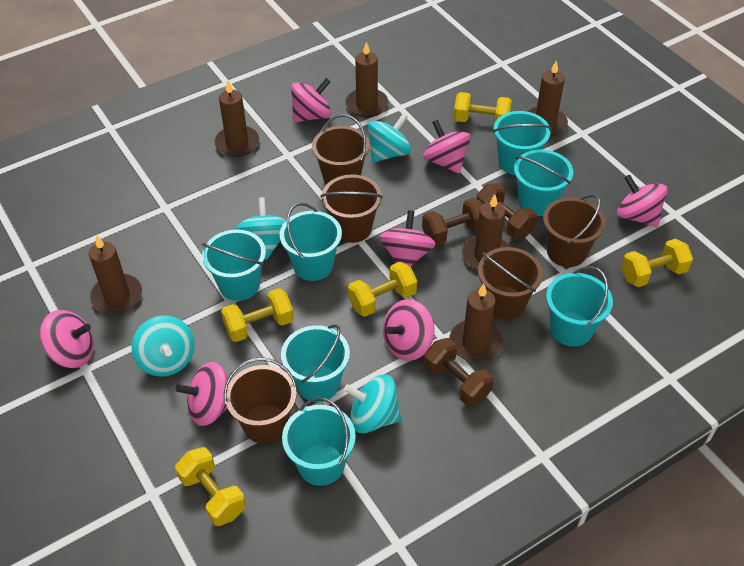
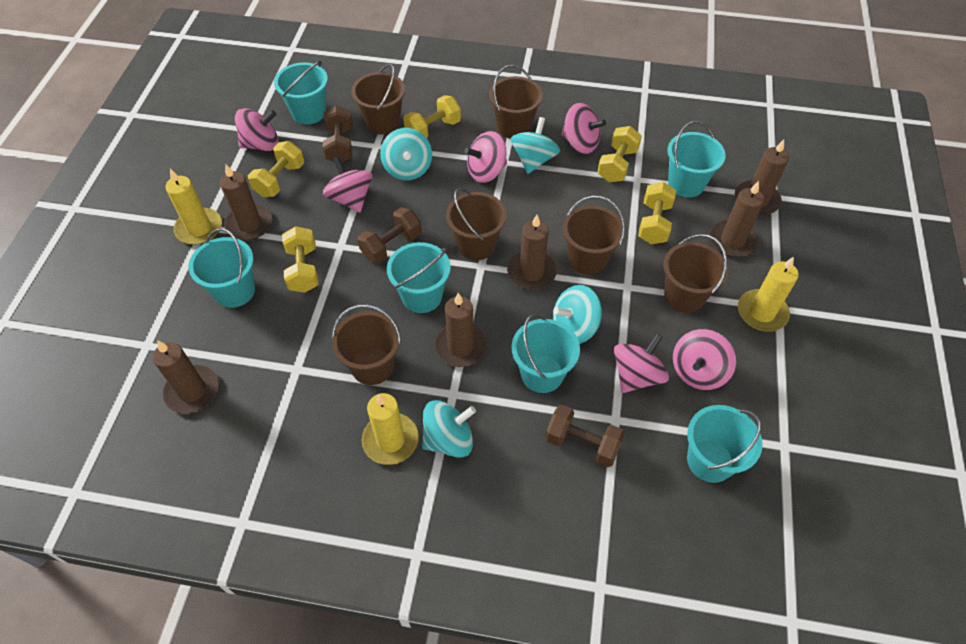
brown bucket: 5 -> 6
pink spinning top: 7 -> 6
turquoise bucket: 7 -> 6
yellow candle: 0 -> 3

